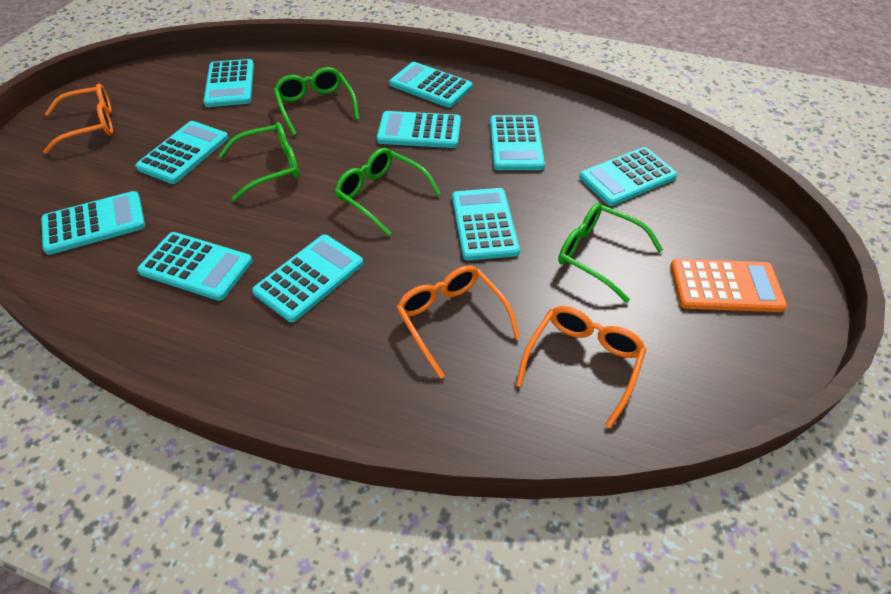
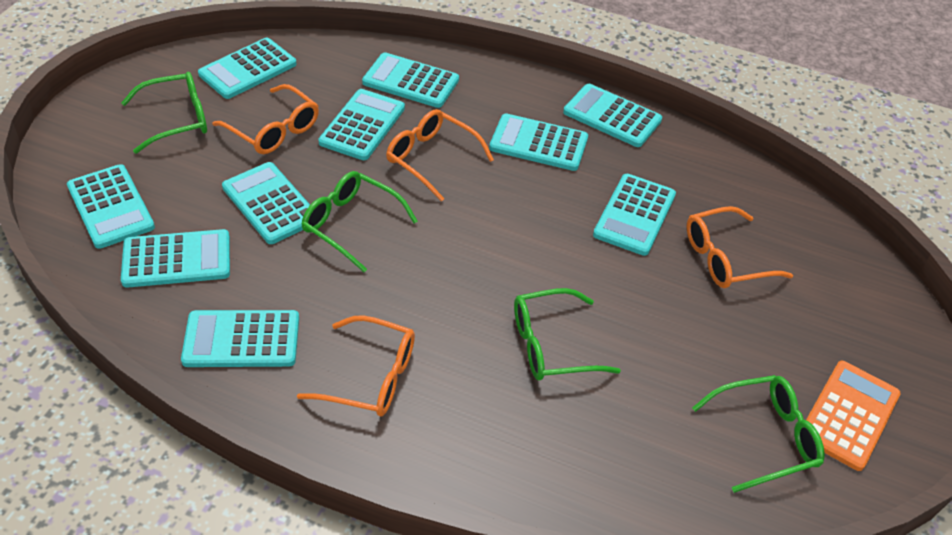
orange glasses: 3 -> 4

